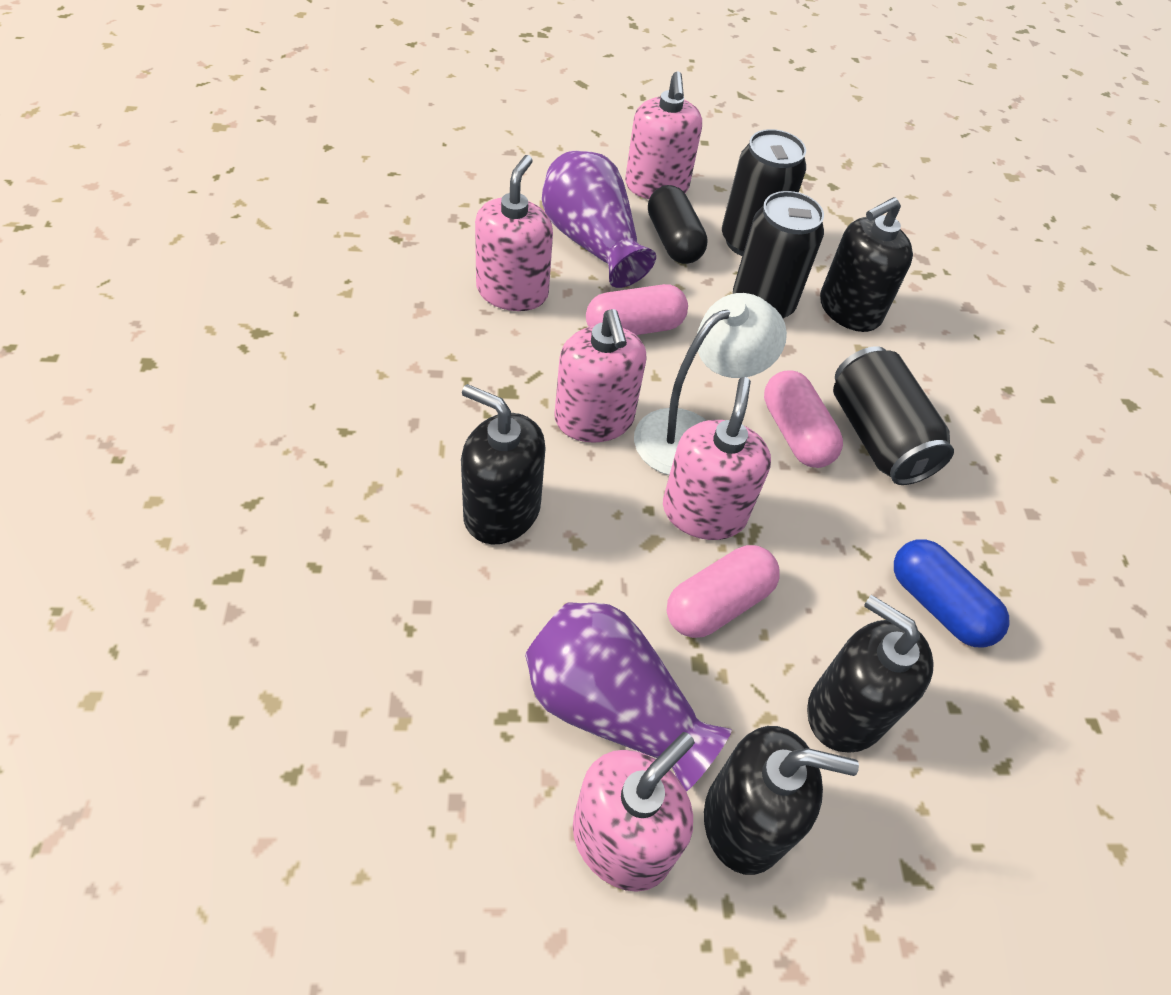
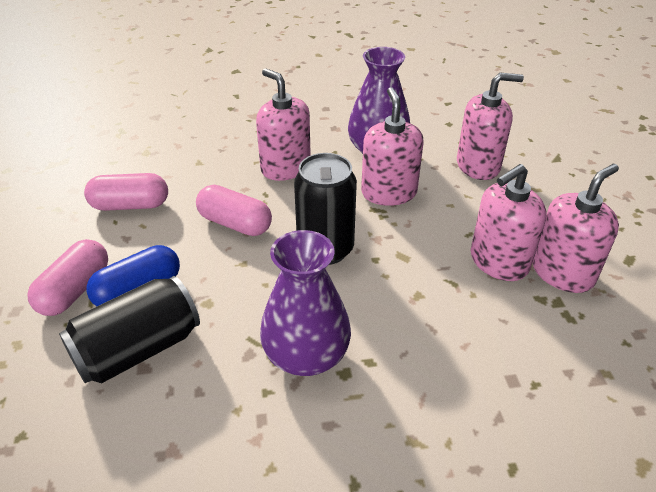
black can: 3 -> 2
black capsule: 1 -> 0
black soap dispenser: 4 -> 0
white lamp: 1 -> 0

